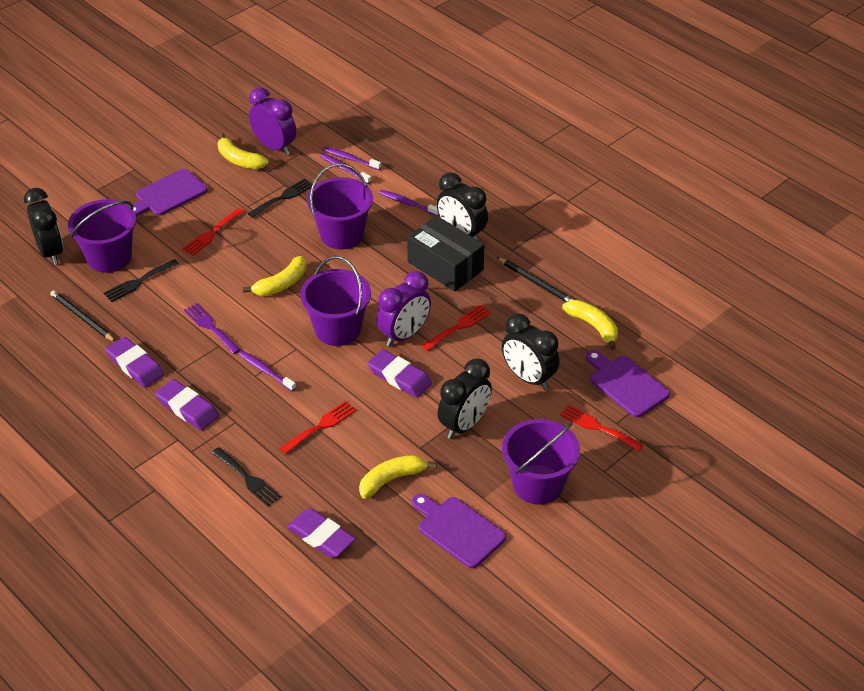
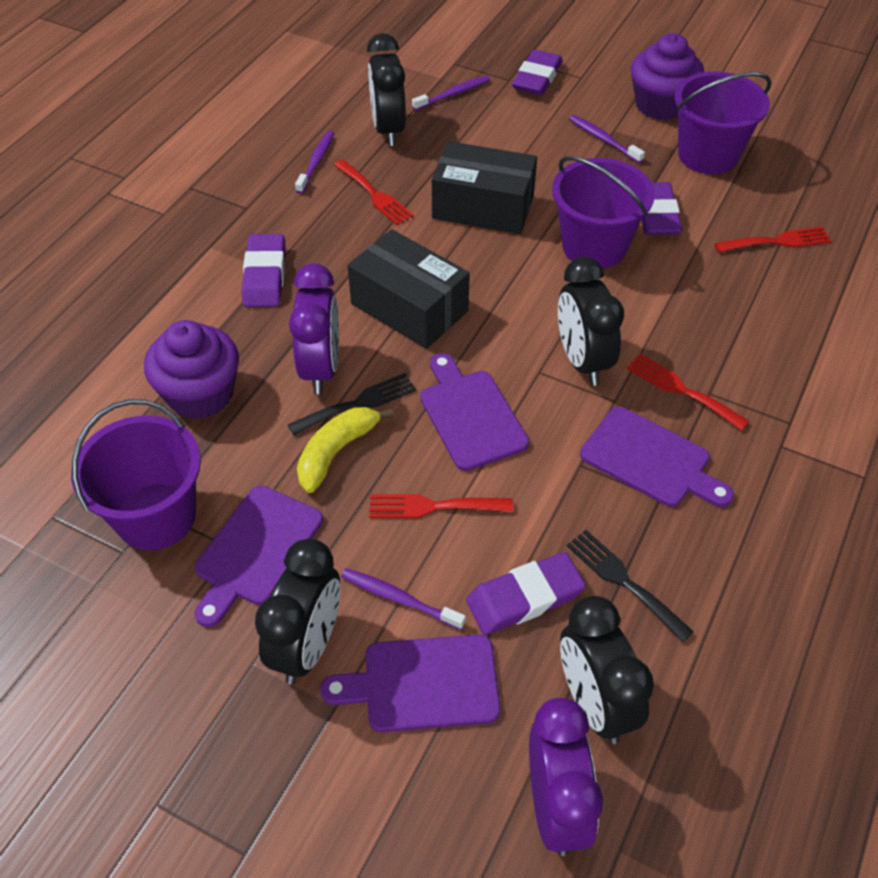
black box: 1 -> 2
black fork: 3 -> 2
black pencil: 2 -> 0
purple bucket: 4 -> 3
purple cupcake: 0 -> 2
purple cutting board: 3 -> 4
purple fork: 1 -> 0
yellow banana: 4 -> 1

